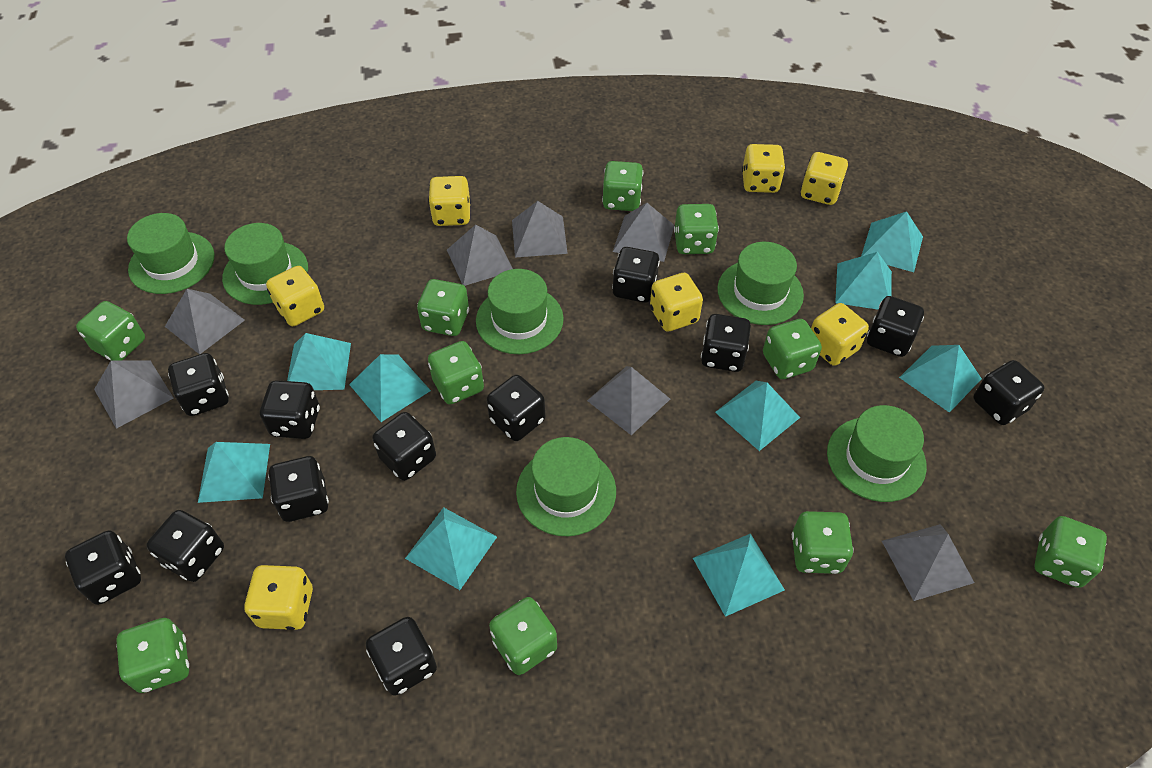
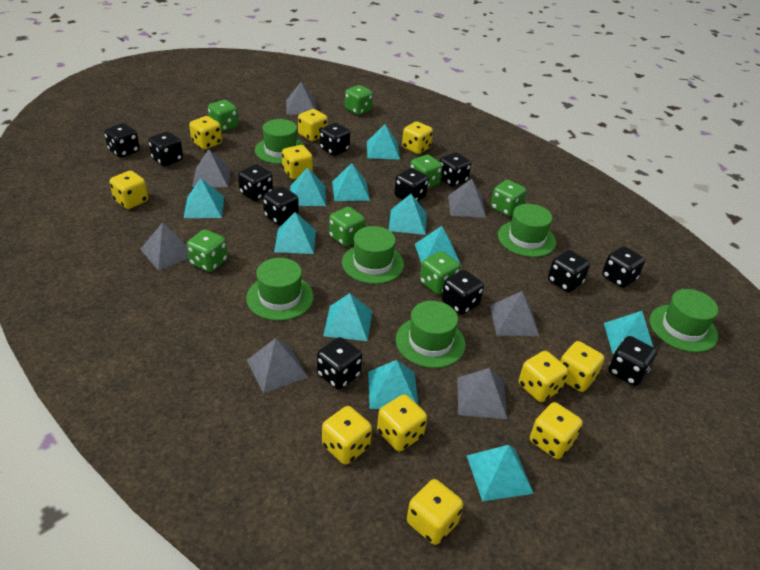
green dice: 10 -> 7
turquoise pyramid: 9 -> 11
yellow dice: 7 -> 11

